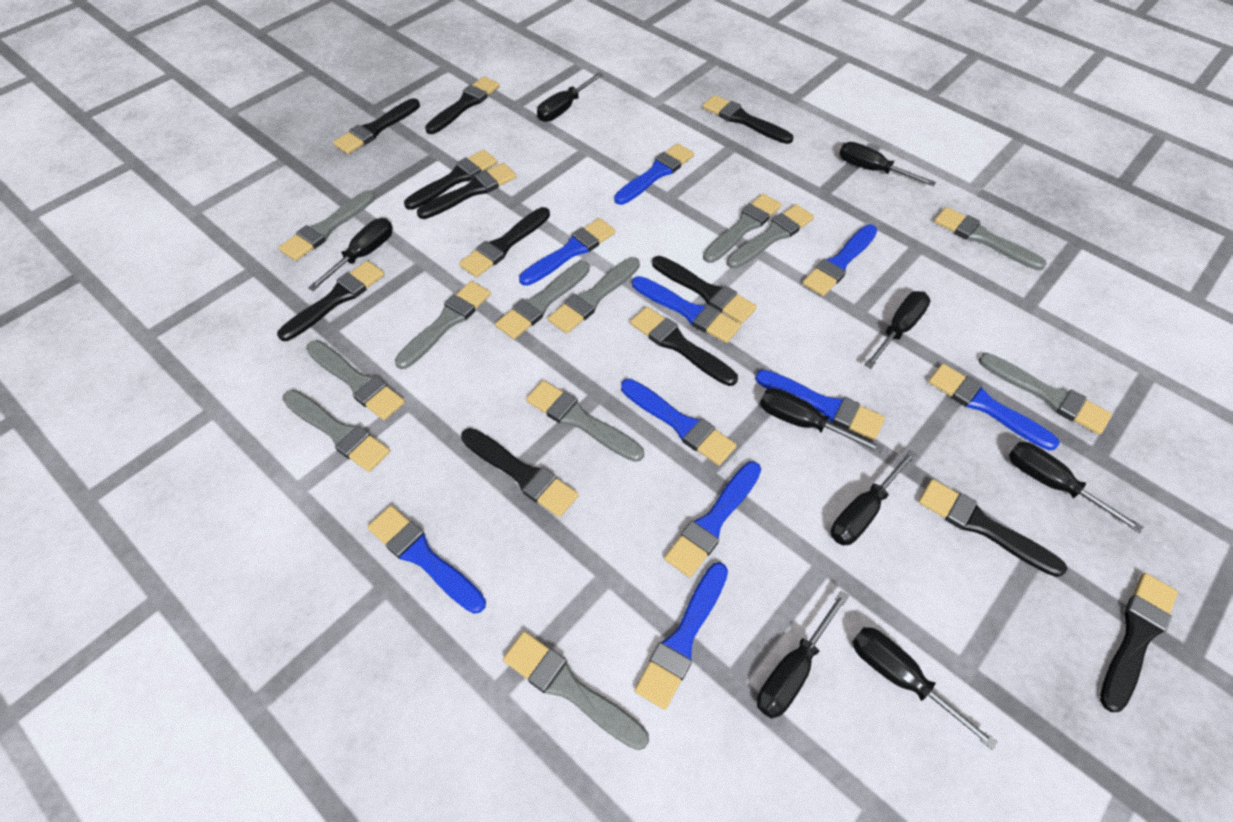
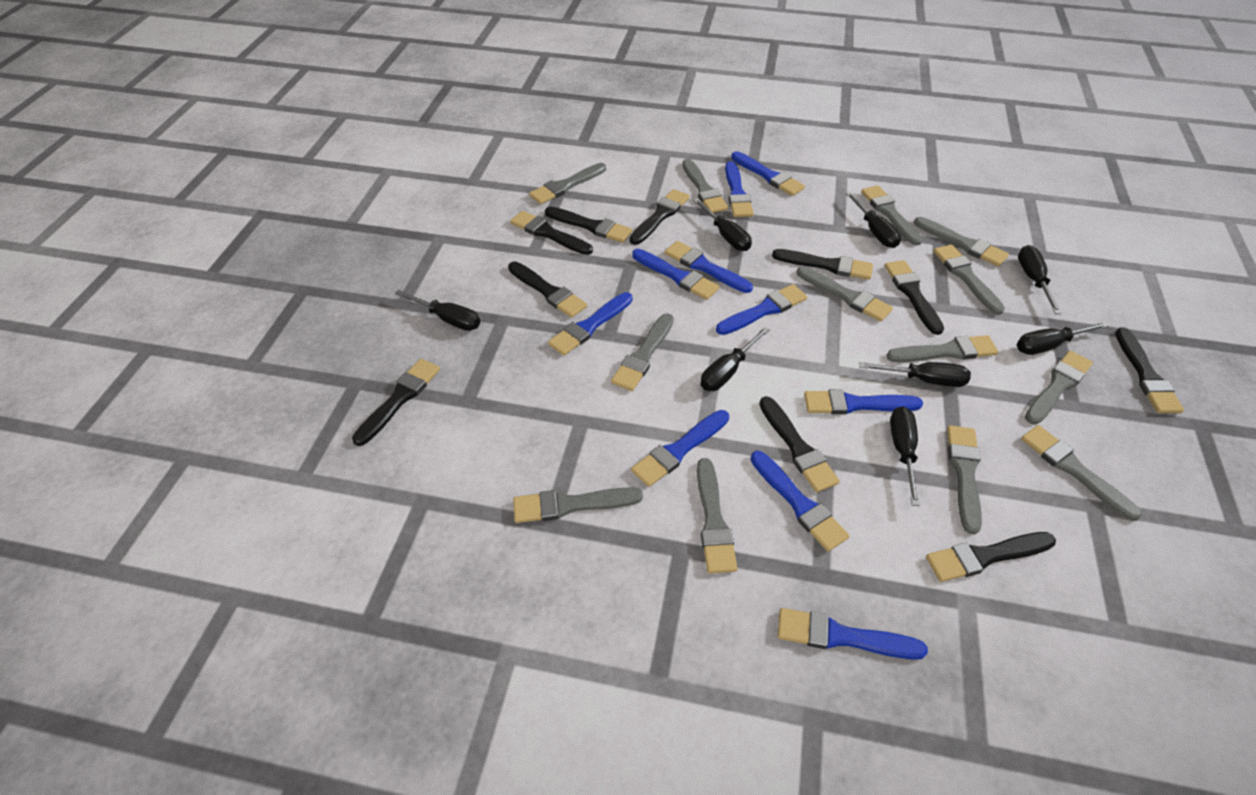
black brush: 12 -> 10
black screwdriver: 9 -> 8
grey brush: 12 -> 13

